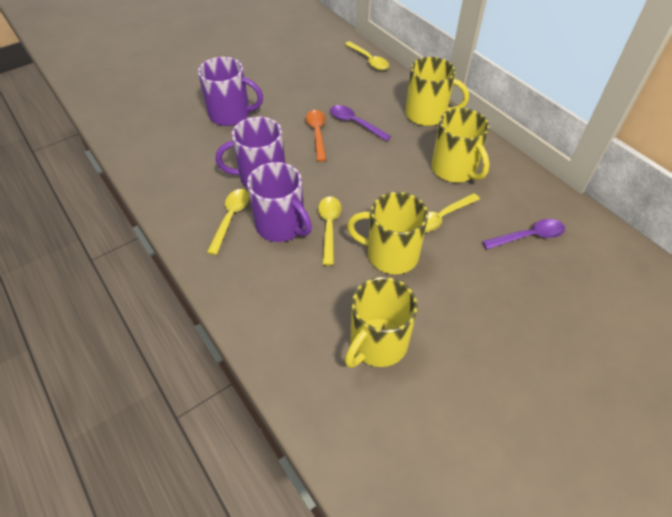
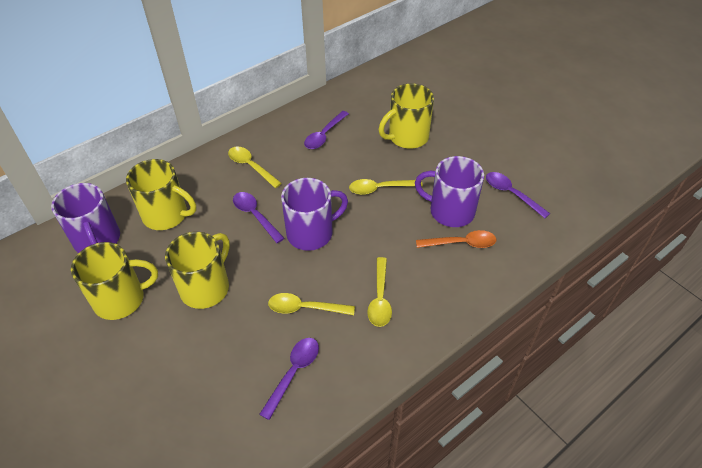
purple spoon: 2 -> 4

